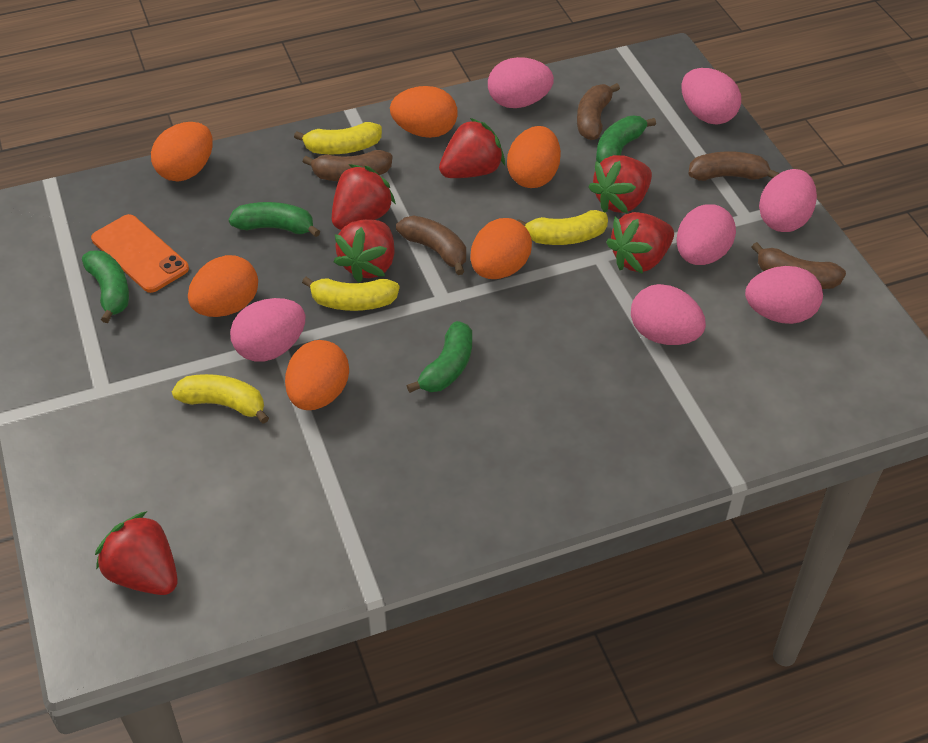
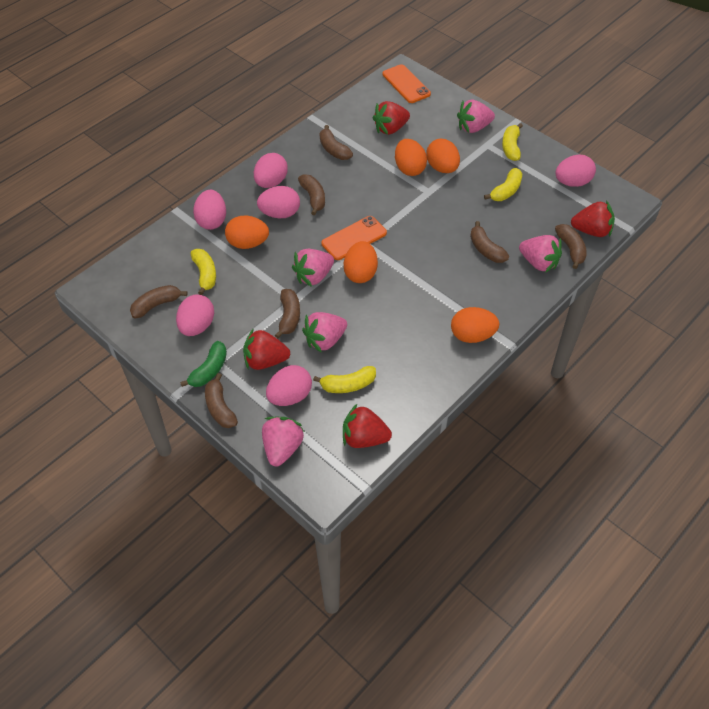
brown banana: 5 -> 7
green banana: 4 -> 1
orange egg: 6 -> 5
orange phone: 1 -> 2
pink egg: 7 -> 6
pink strawberry: 0 -> 5
red strawberry: 6 -> 4

